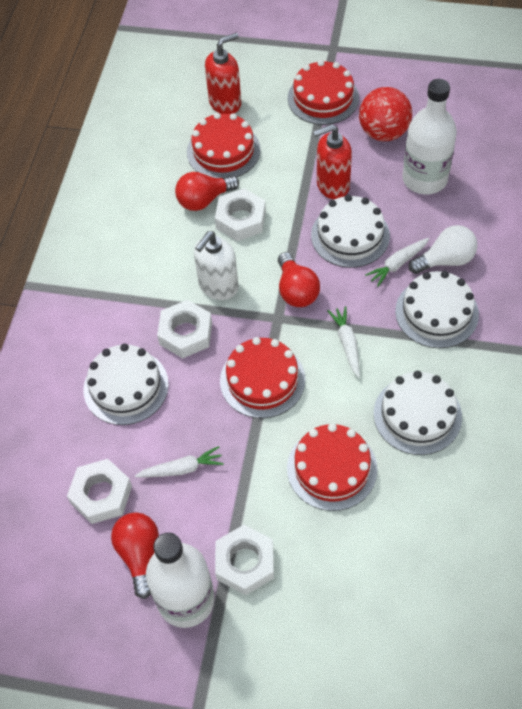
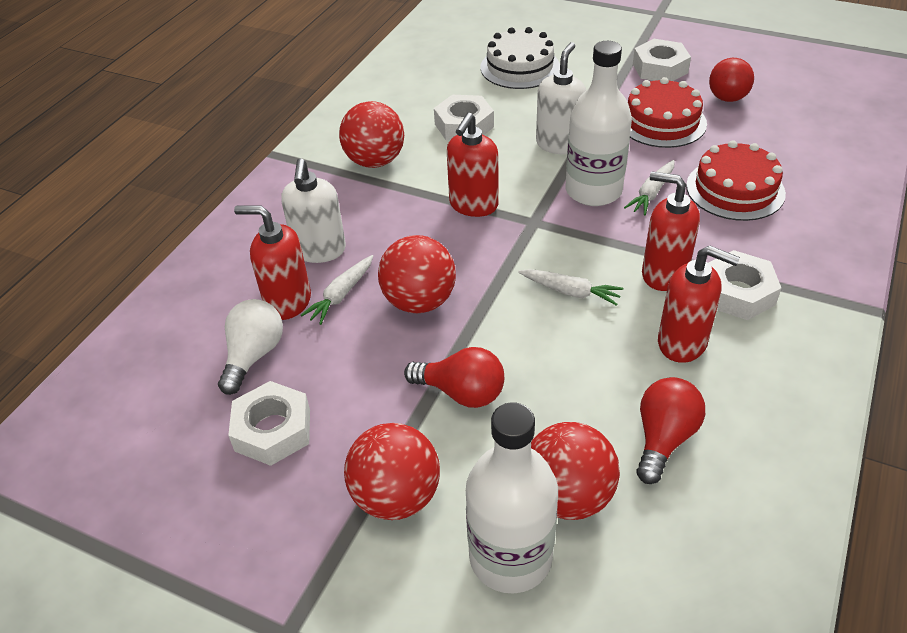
red ball: 1 -> 4
red cake: 4 -> 2
red soap dispenser: 2 -> 4
white cake: 4 -> 1
white soap dispenser: 1 -> 2

